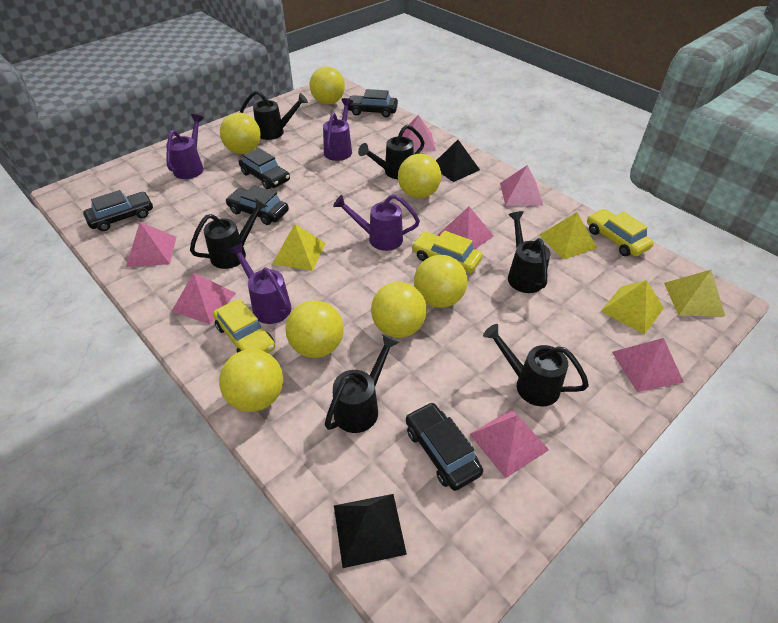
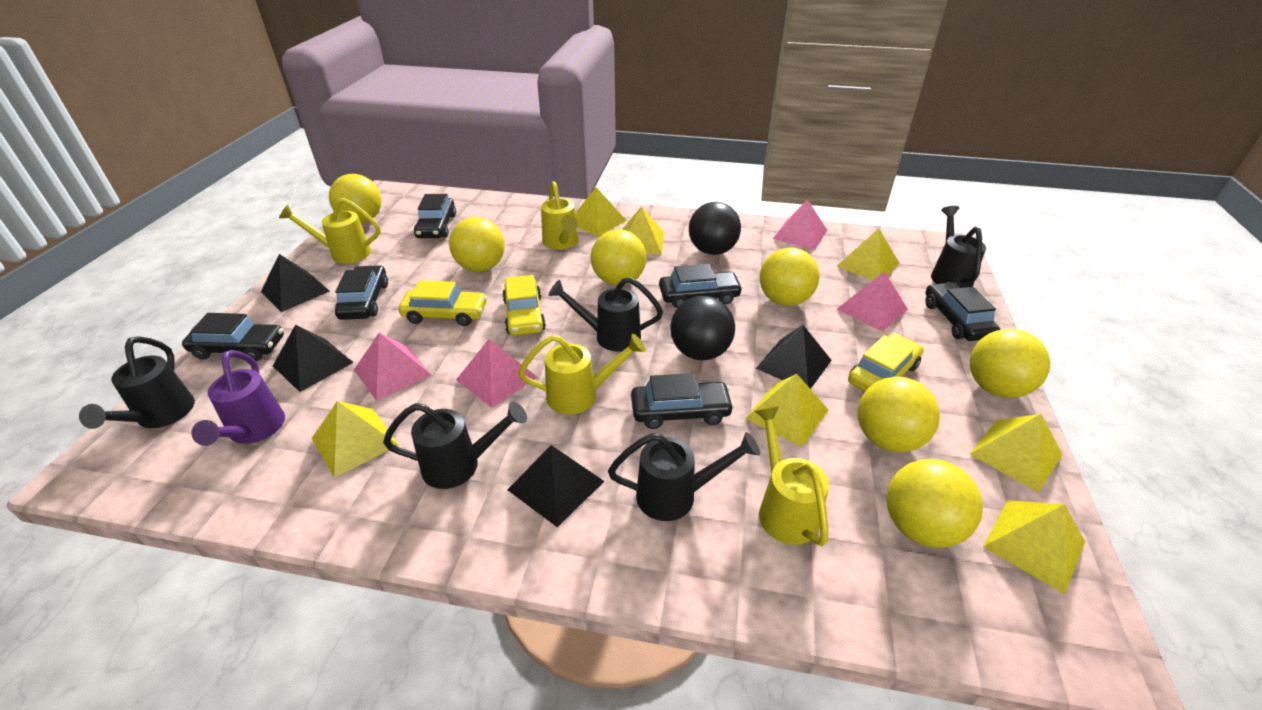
black ball: 0 -> 2
black car: 5 -> 6
black pyramid: 2 -> 4
black watering can: 6 -> 5
pink pyramid: 7 -> 4
purple watering can: 4 -> 1
yellow pyramid: 4 -> 7
yellow watering can: 0 -> 4

